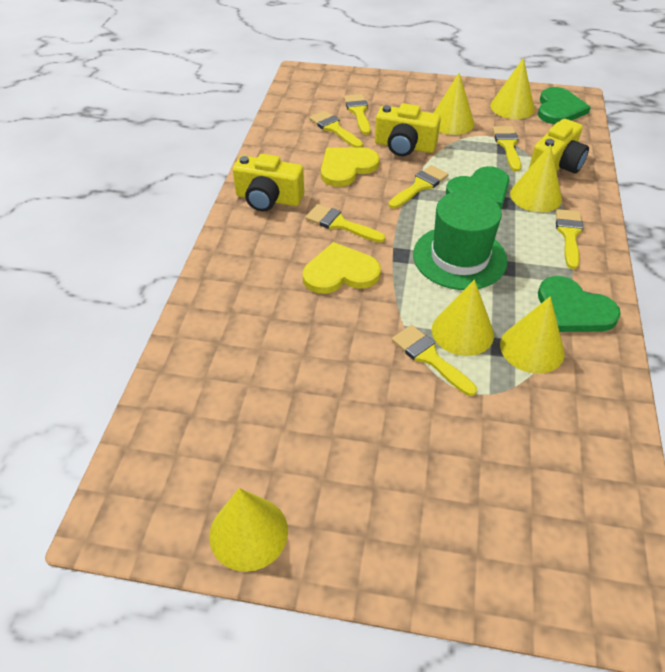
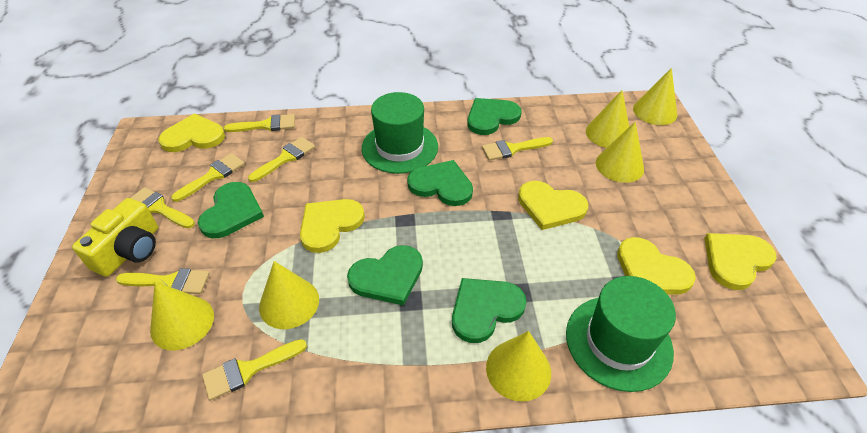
green hat: 1 -> 2
green heart: 3 -> 5
yellow camera: 3 -> 1
yellow heart: 2 -> 5

